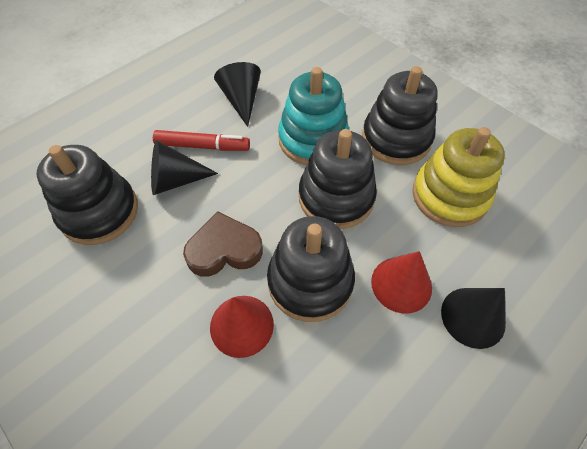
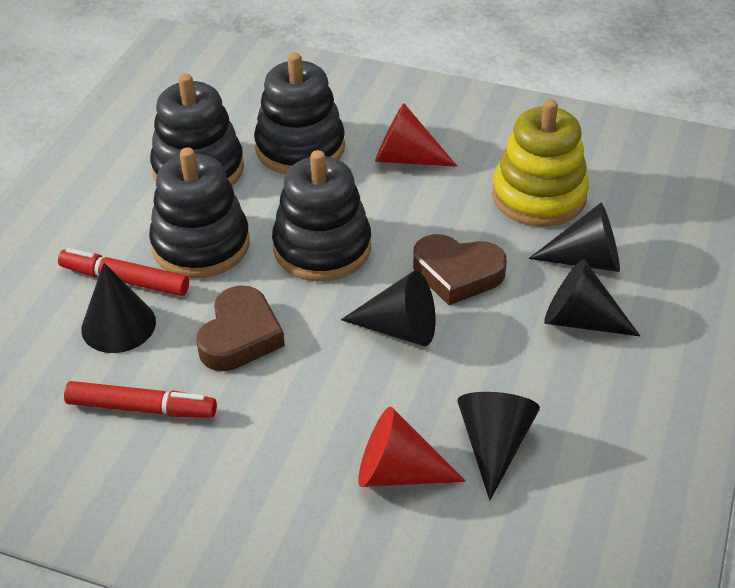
black cone: 3 -> 5
brown heart: 1 -> 2
red marker: 1 -> 2
turquoise stacking toy: 1 -> 0

